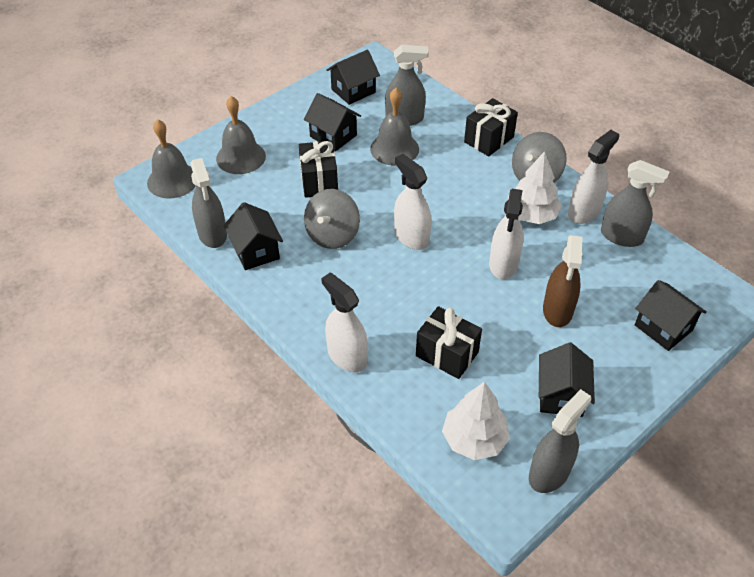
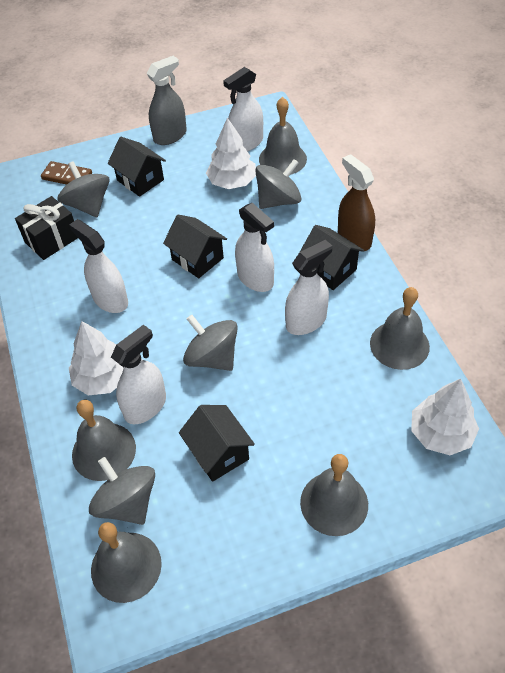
black gift: 3 -> 1
black house: 5 -> 4
brown domino: 0 -> 1
grey bell: 3 -> 5
grey spinning top: 2 -> 4
grey spray bottle: 4 -> 1
white spray bottle: 4 -> 5
white tree: 2 -> 3

